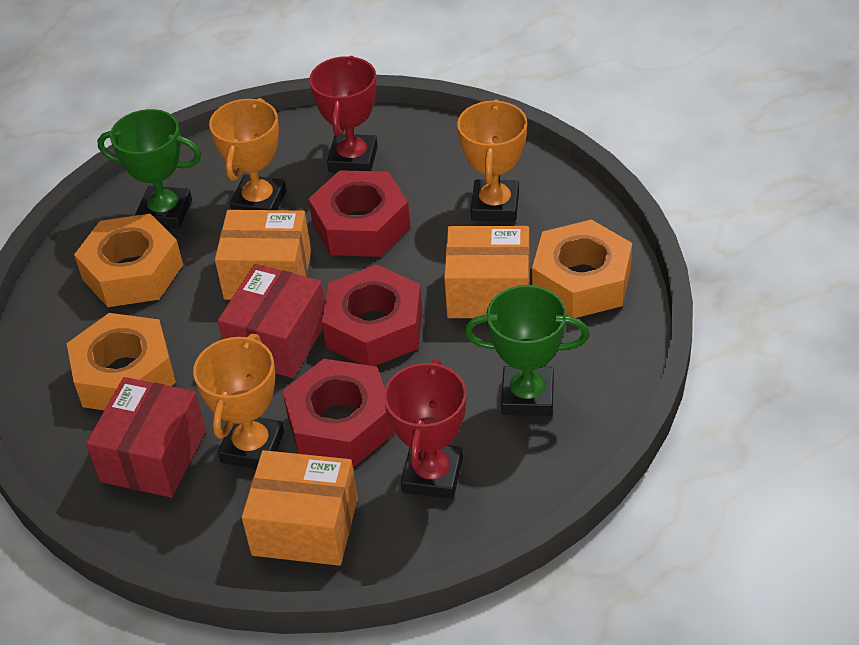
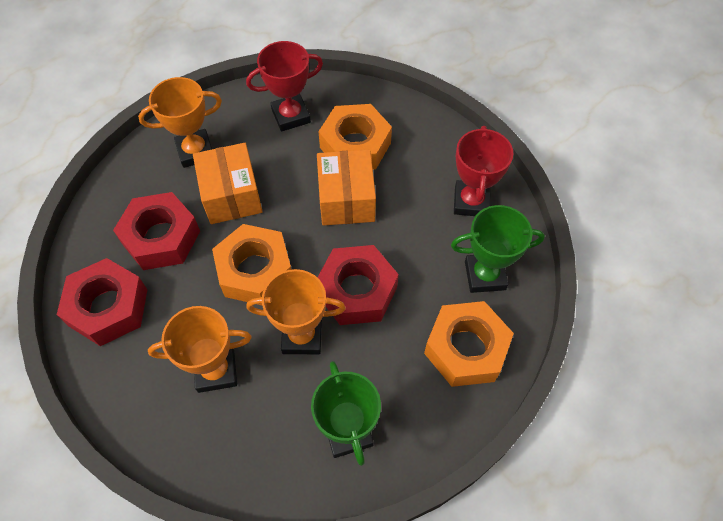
orange box: 3 -> 2
red box: 2 -> 0

